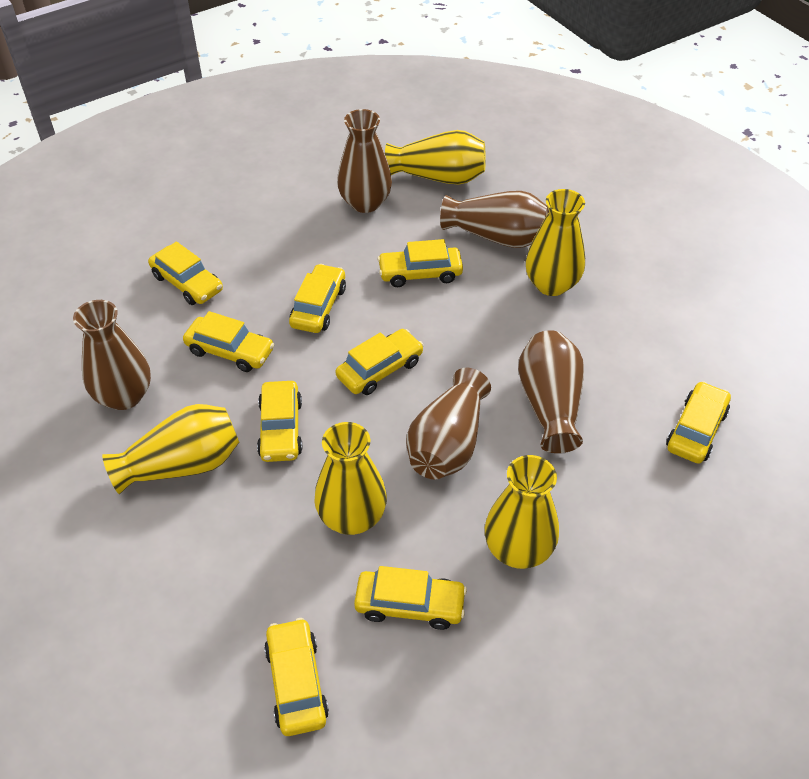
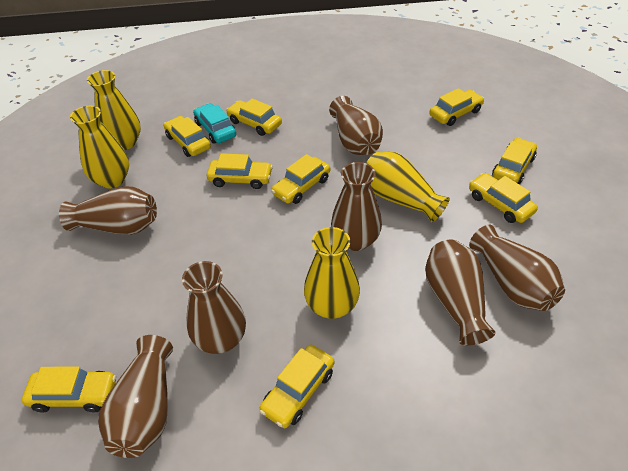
brown vase: 5 -> 7
turquoise car: 0 -> 1
yellow vase: 5 -> 4

